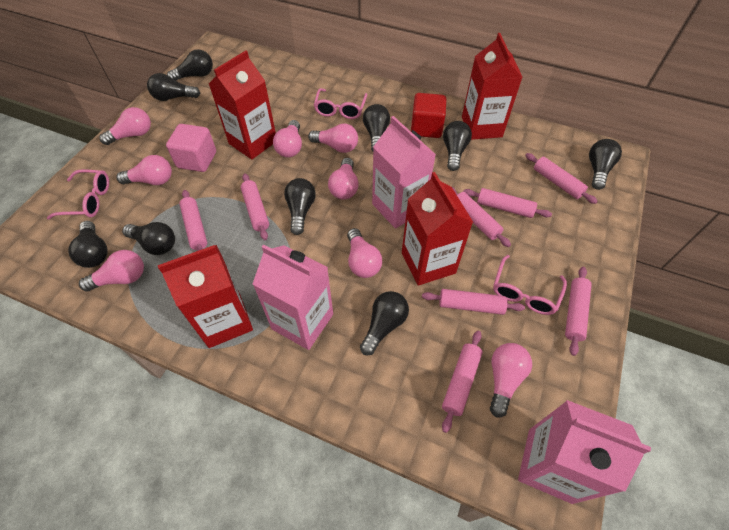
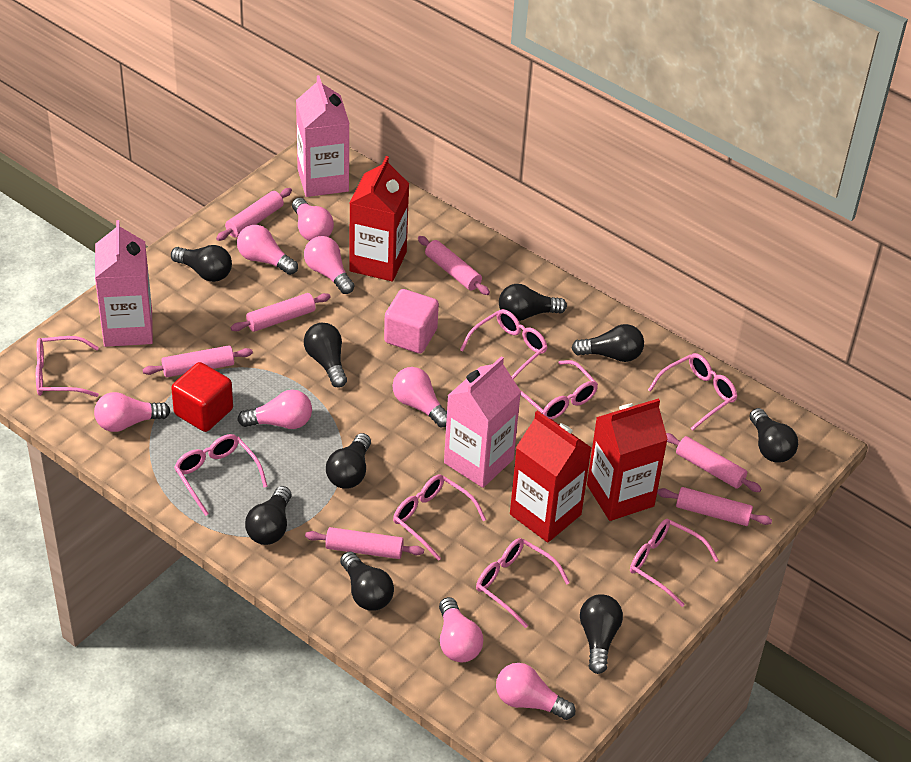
pink glasses: 3 -> 8
pink rolling pin: 8 -> 7
red carton: 4 -> 3

